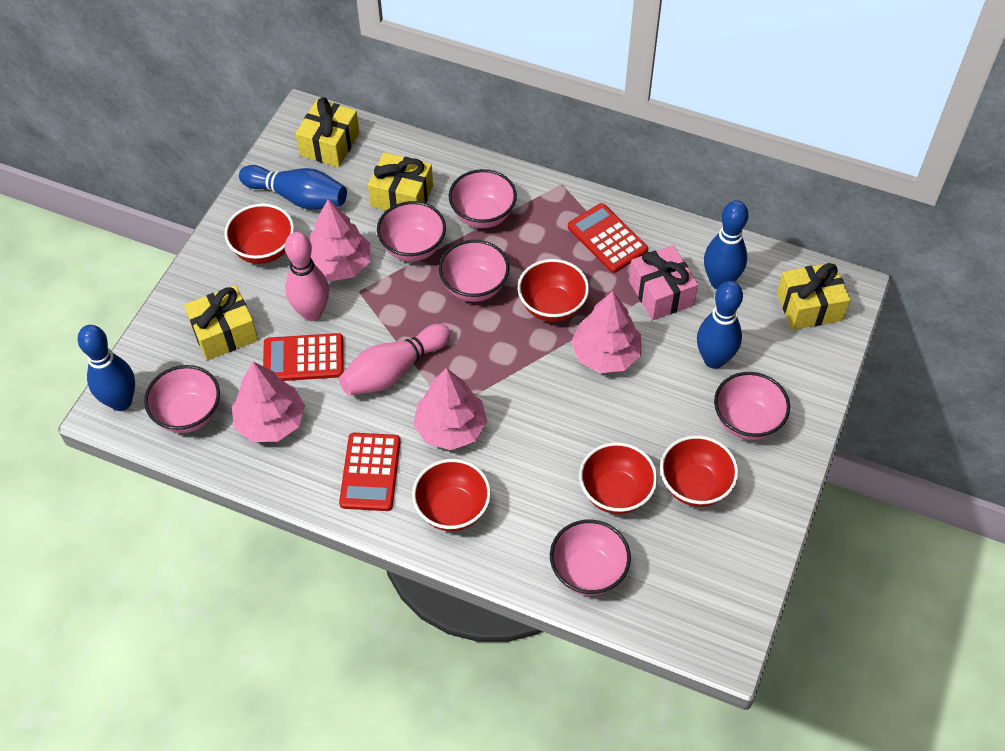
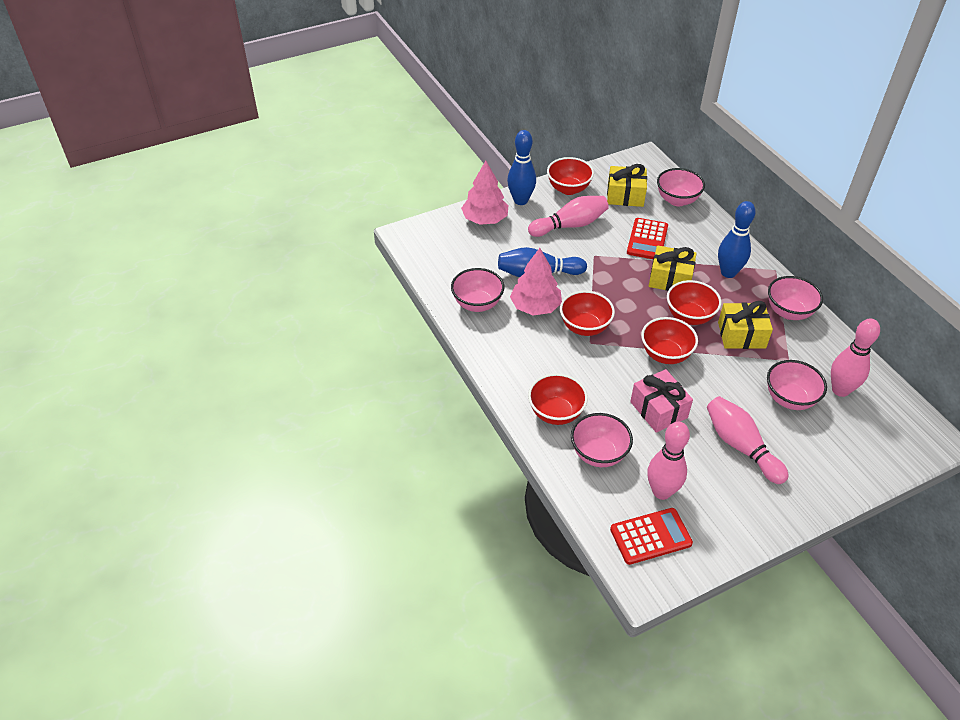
blue bowling pin: 4 -> 3
pink bowl: 6 -> 5
pink bowling pin: 2 -> 4
pink tree: 4 -> 2
red calculator: 3 -> 2
yellow gift: 4 -> 3

